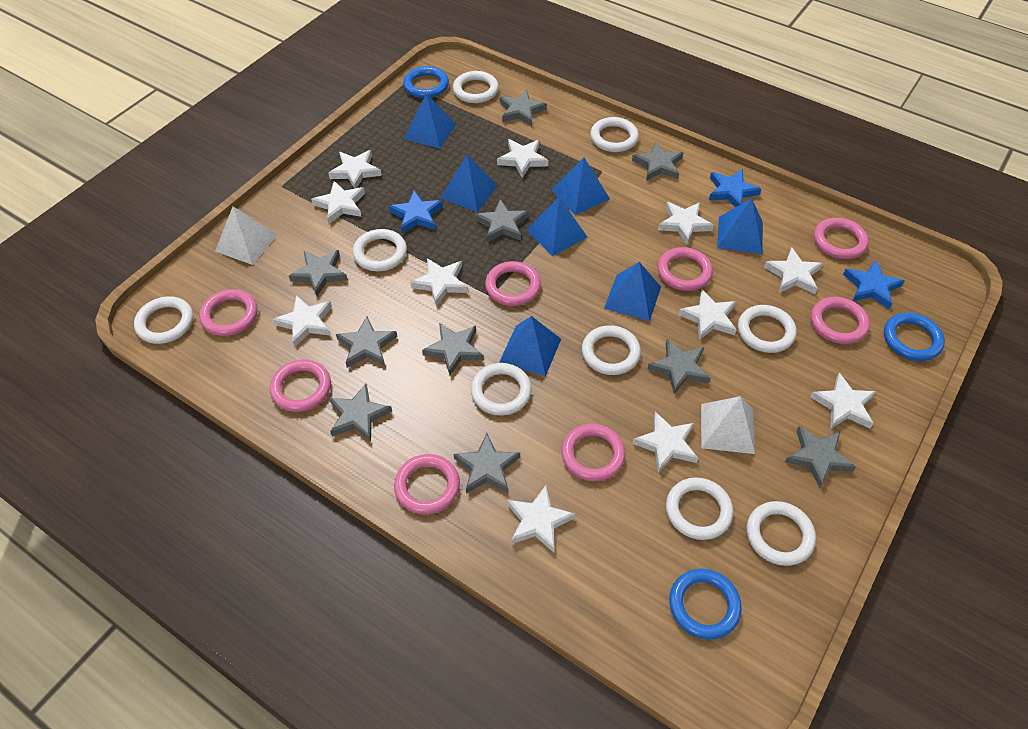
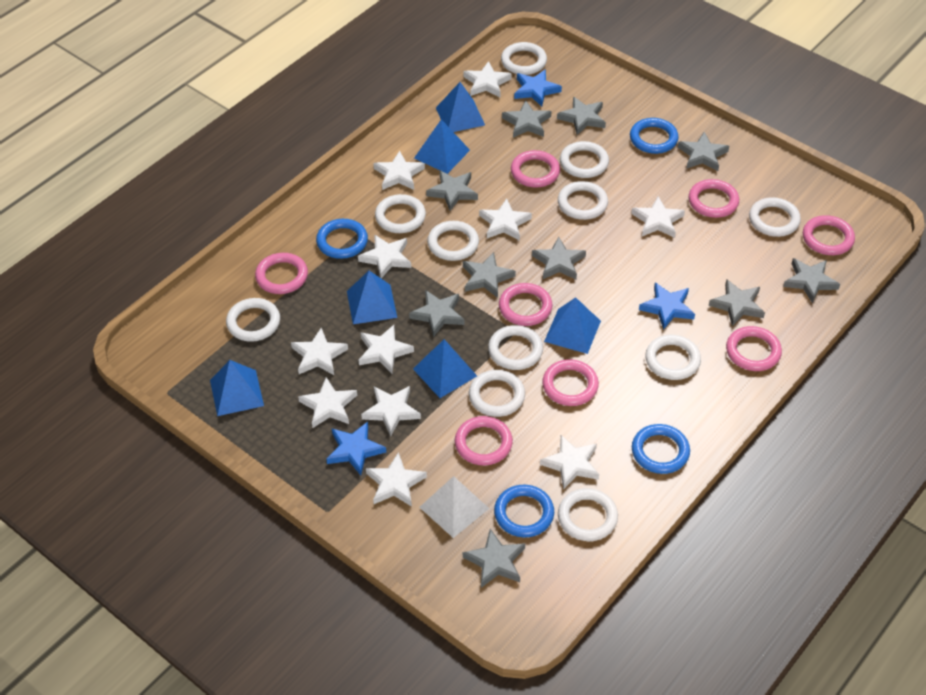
blue pyramid: 7 -> 6
blue ring: 3 -> 4
white pyramid: 2 -> 1
white ring: 9 -> 11

